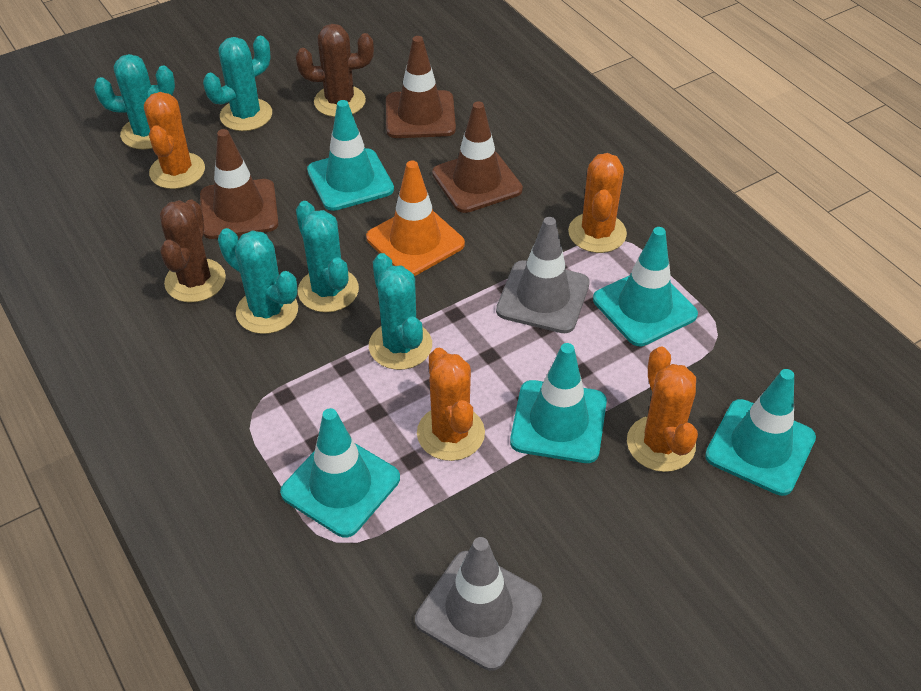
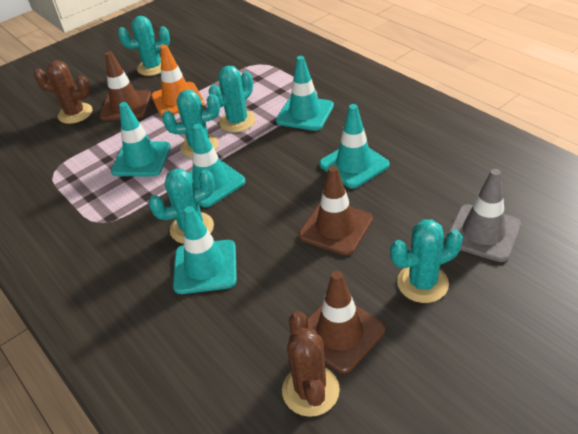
grey traffic cone: 2 -> 1
orange cactus: 4 -> 0

